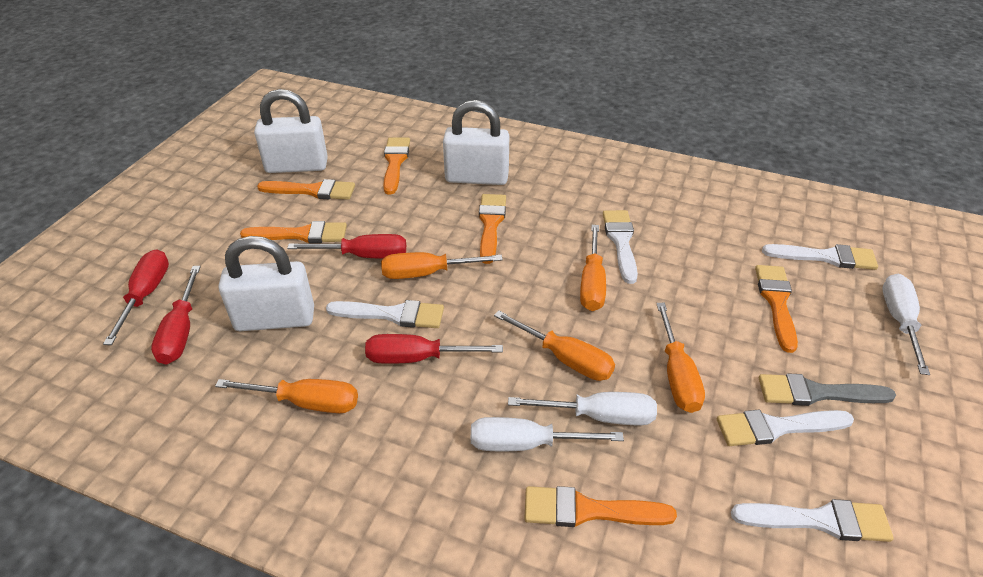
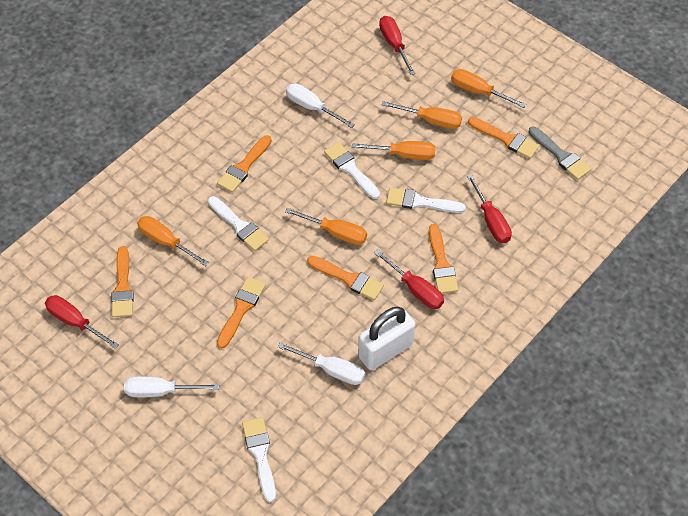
white brush: 5 -> 4
white padlock: 3 -> 1

